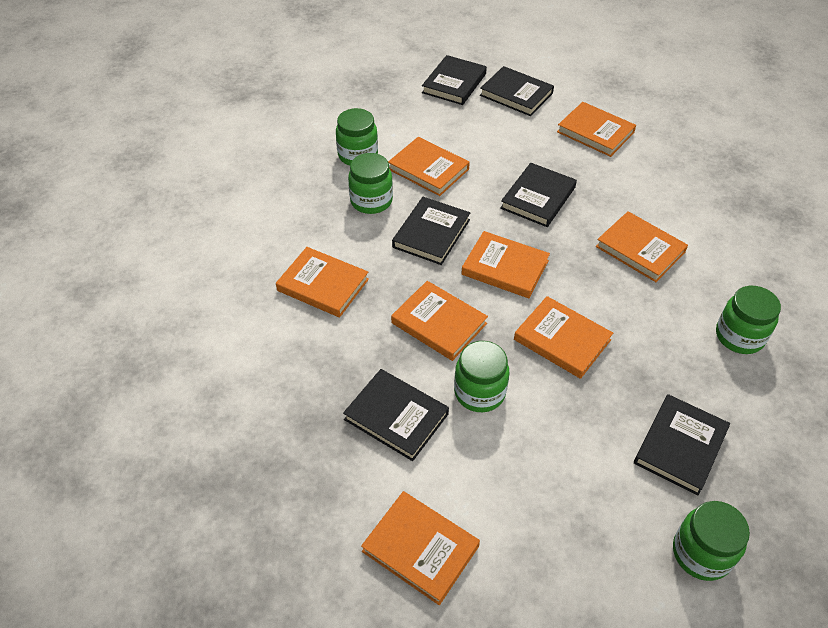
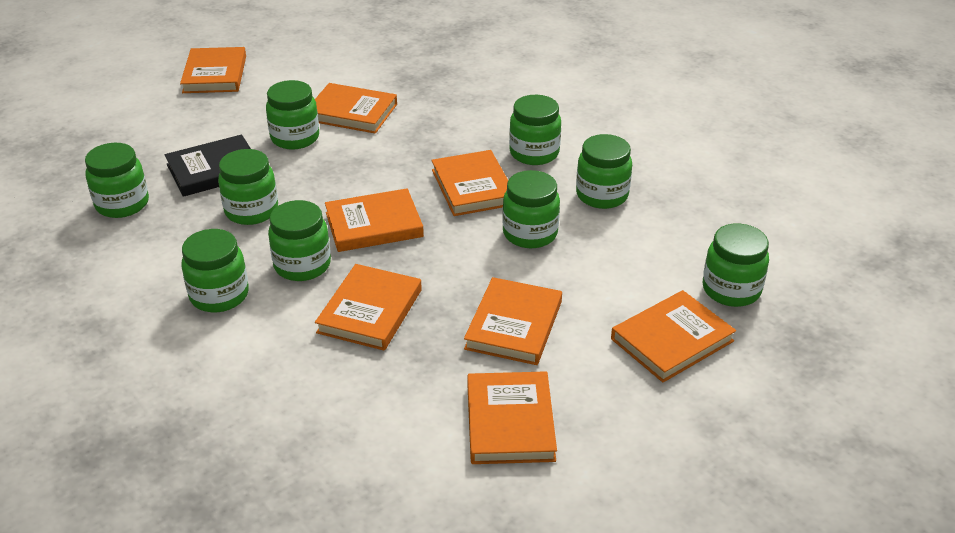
black book: 6 -> 1
green jar: 5 -> 9

